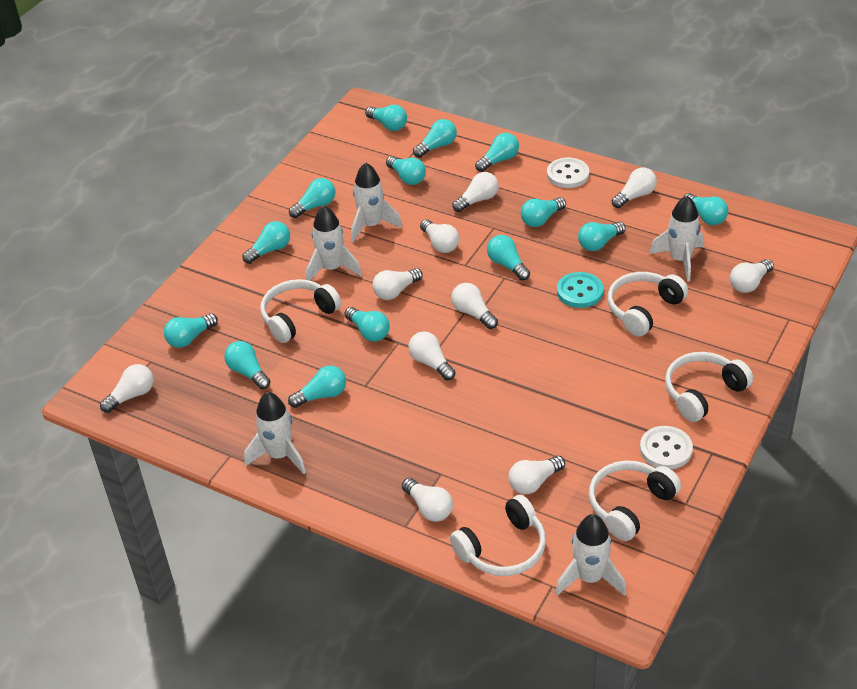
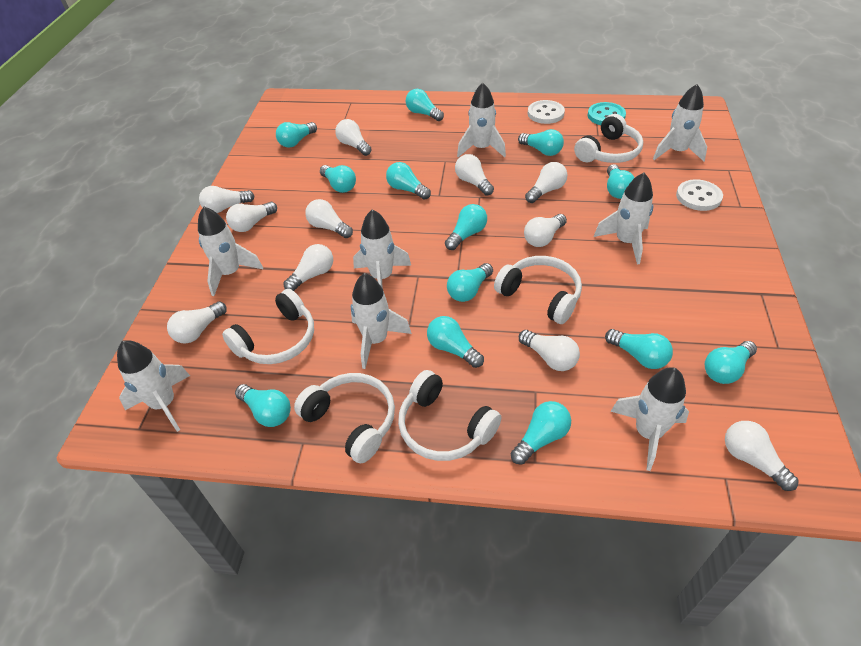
turquoise light bulb: 14 -> 13
white light bulb: 10 -> 11
white rocket: 5 -> 8

